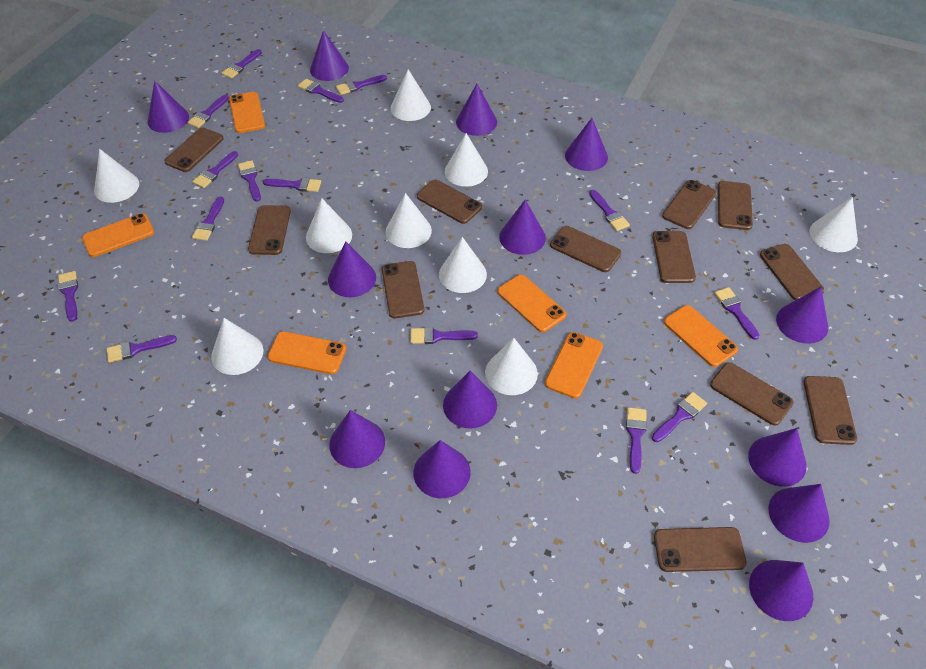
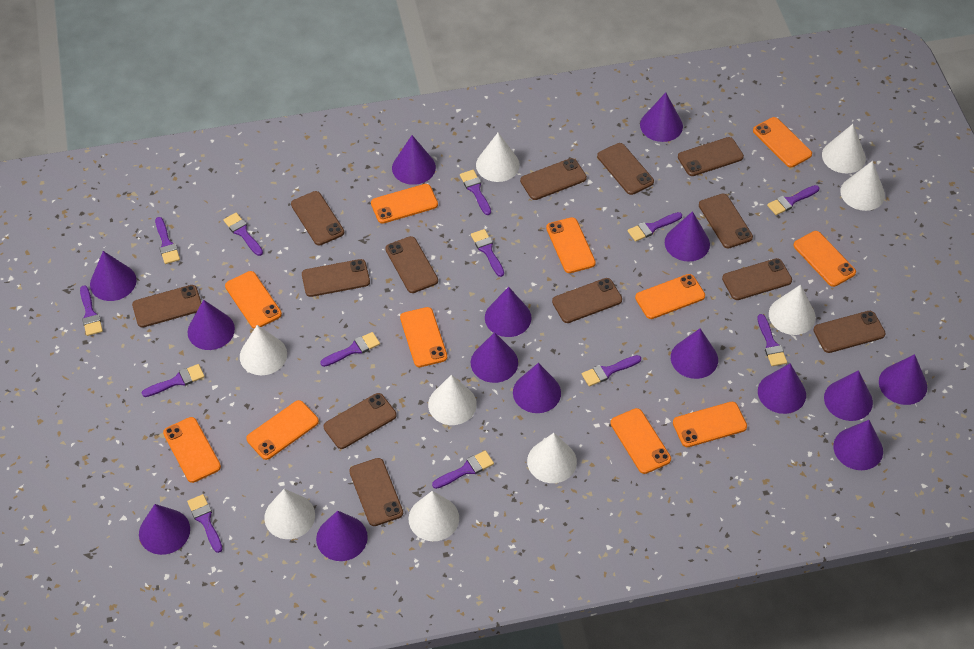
brown phone: 12 -> 13
orange phone: 6 -> 11
purple brush: 15 -> 13
purple cone: 13 -> 15

